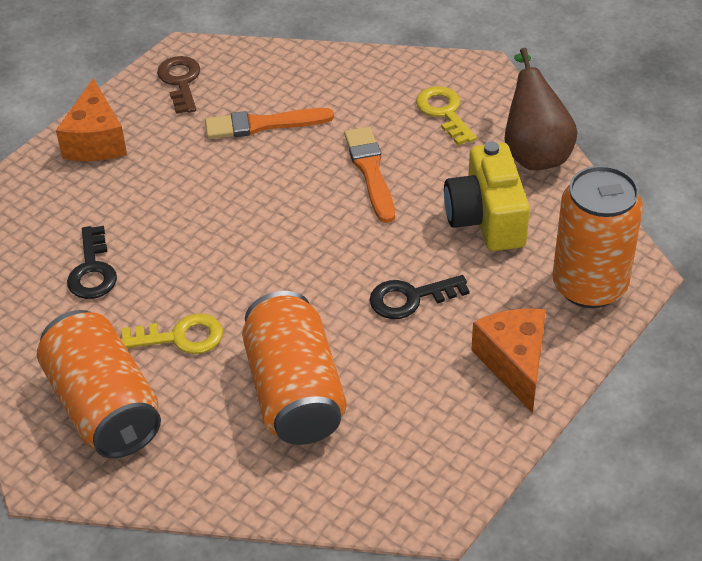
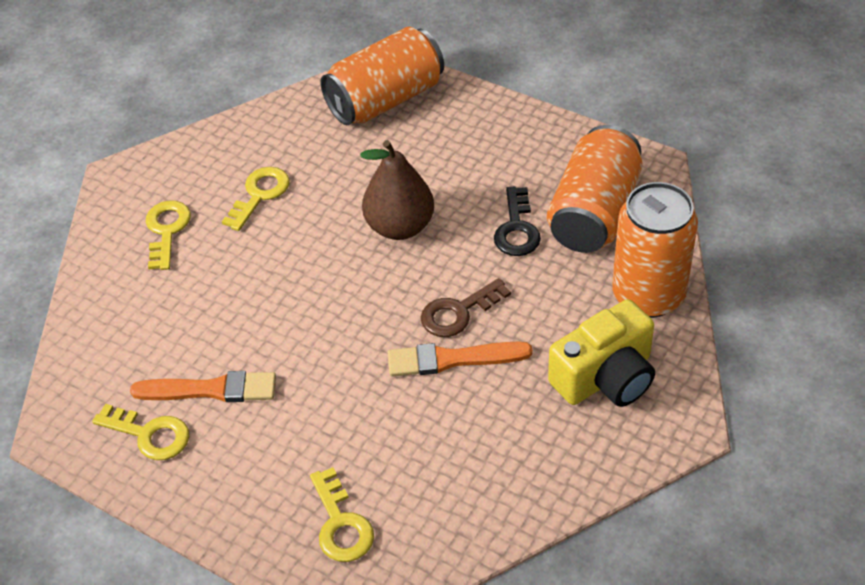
black key: 2 -> 1
orange cheese: 2 -> 0
yellow key: 2 -> 4

